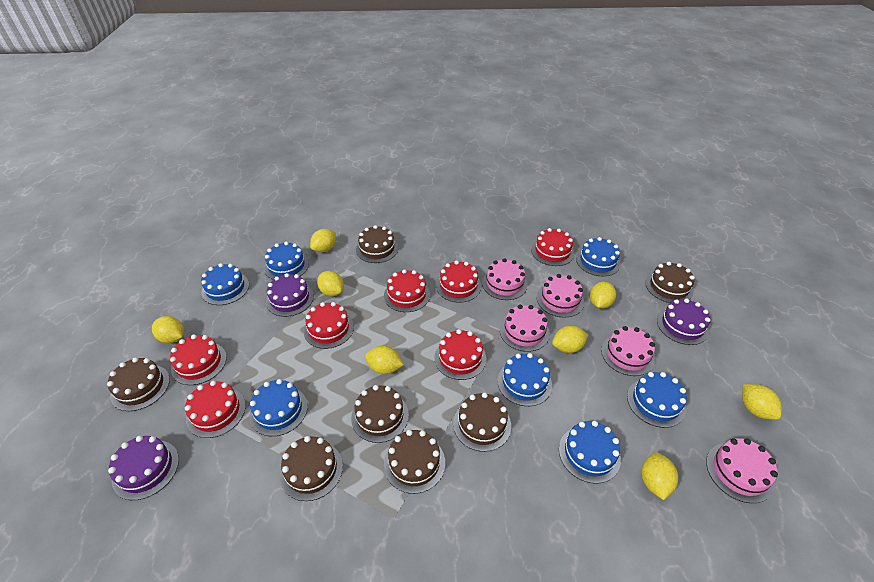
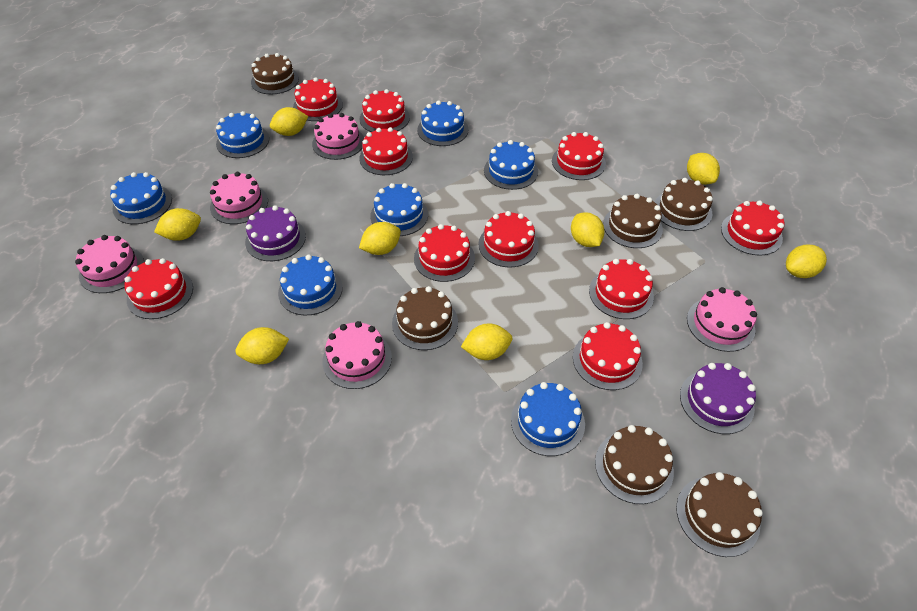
brown cake: 7 -> 6
purple cake: 3 -> 2
red cake: 7 -> 10

